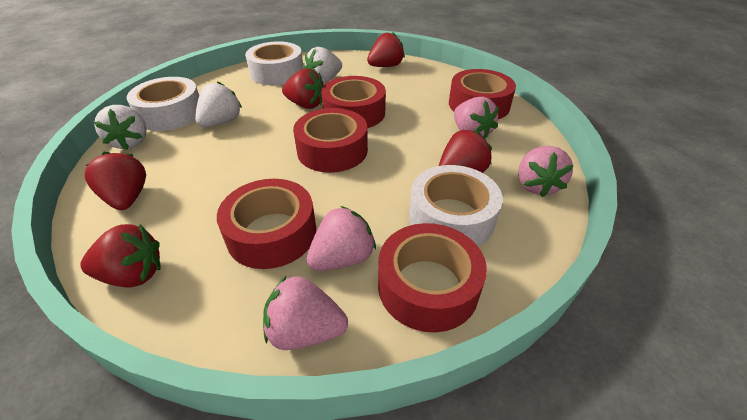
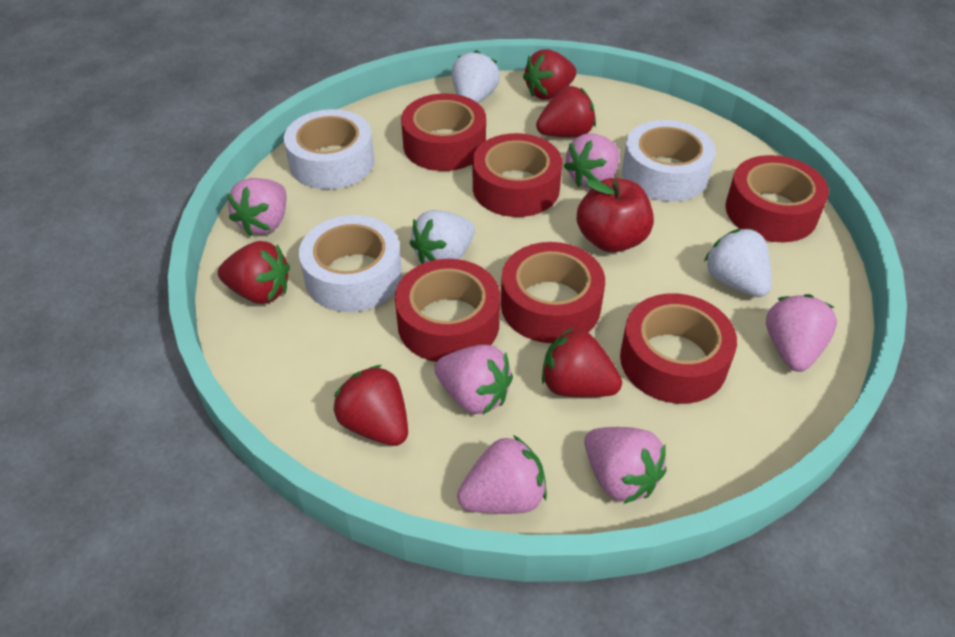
pink strawberry: 4 -> 6
red apple: 0 -> 1
red tape: 5 -> 6

